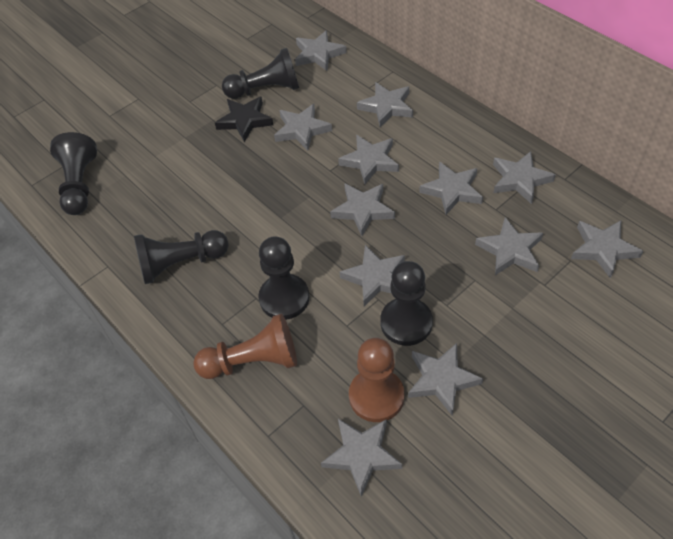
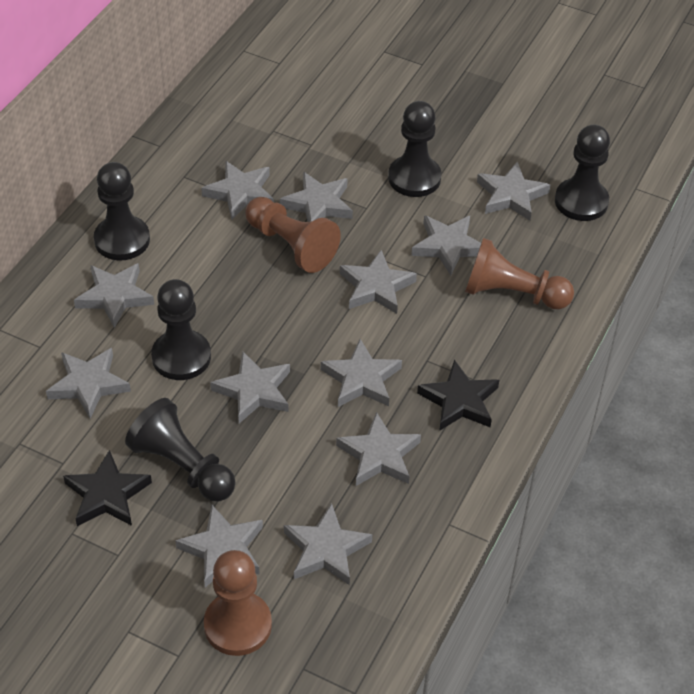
black star: 1 -> 2
brown pawn: 2 -> 3

